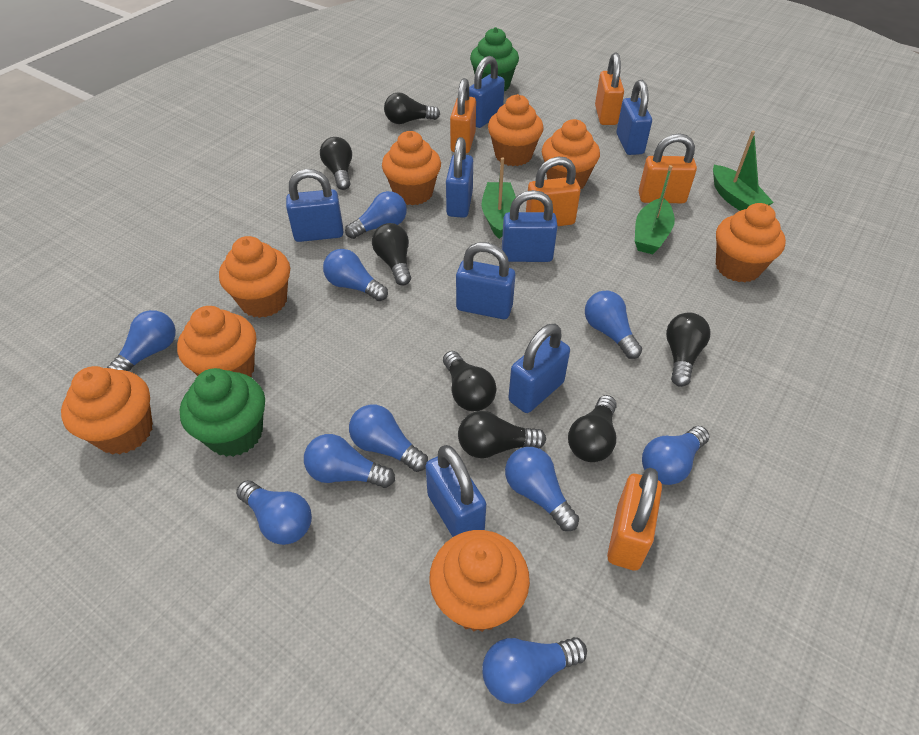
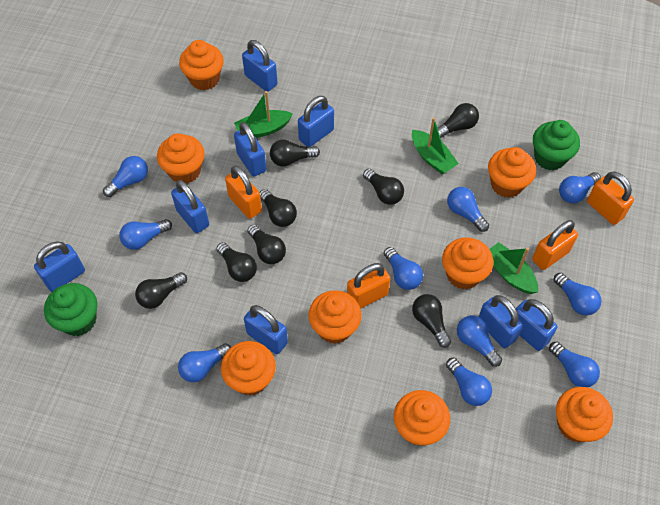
black light bulb: 7 -> 8
orange padlock: 5 -> 4

